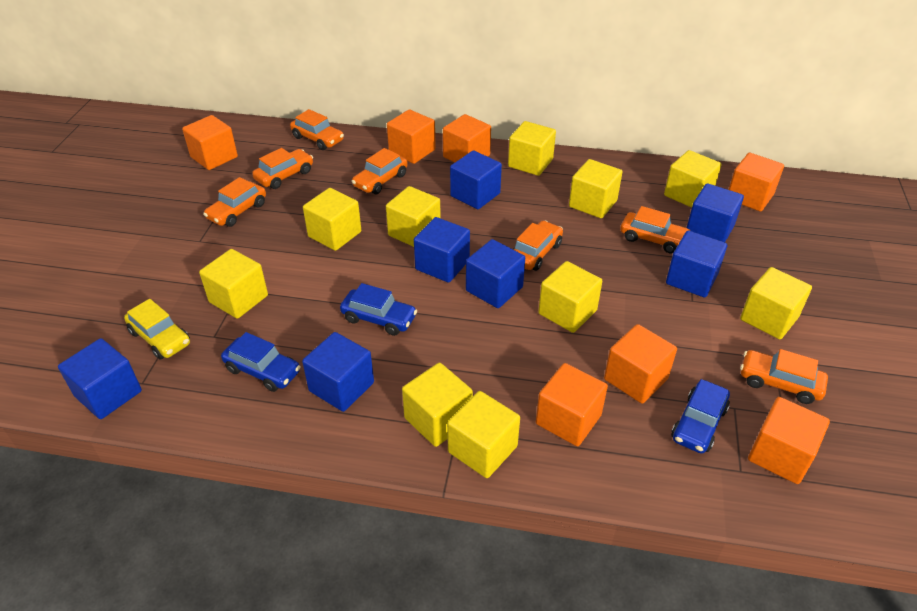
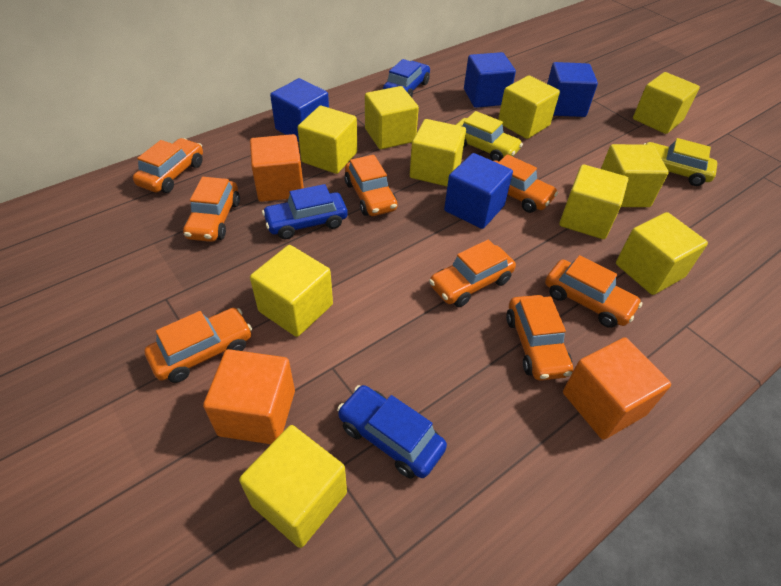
blue cube: 7 -> 4
orange car: 7 -> 8
orange cube: 7 -> 3
yellow car: 1 -> 2

